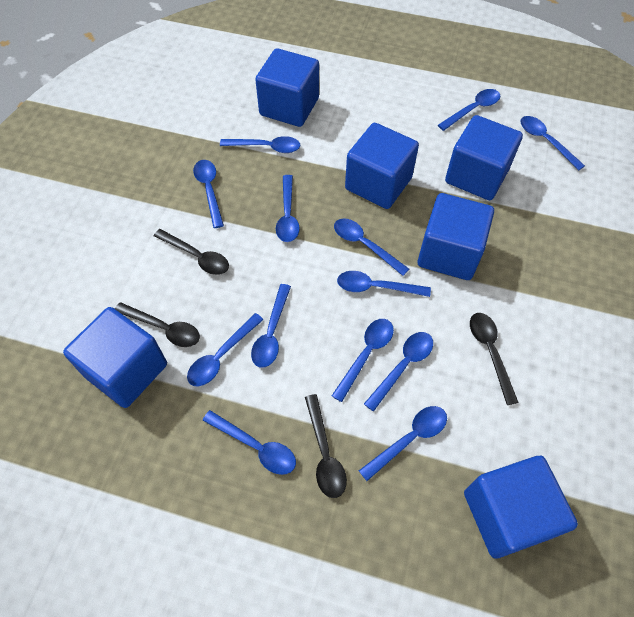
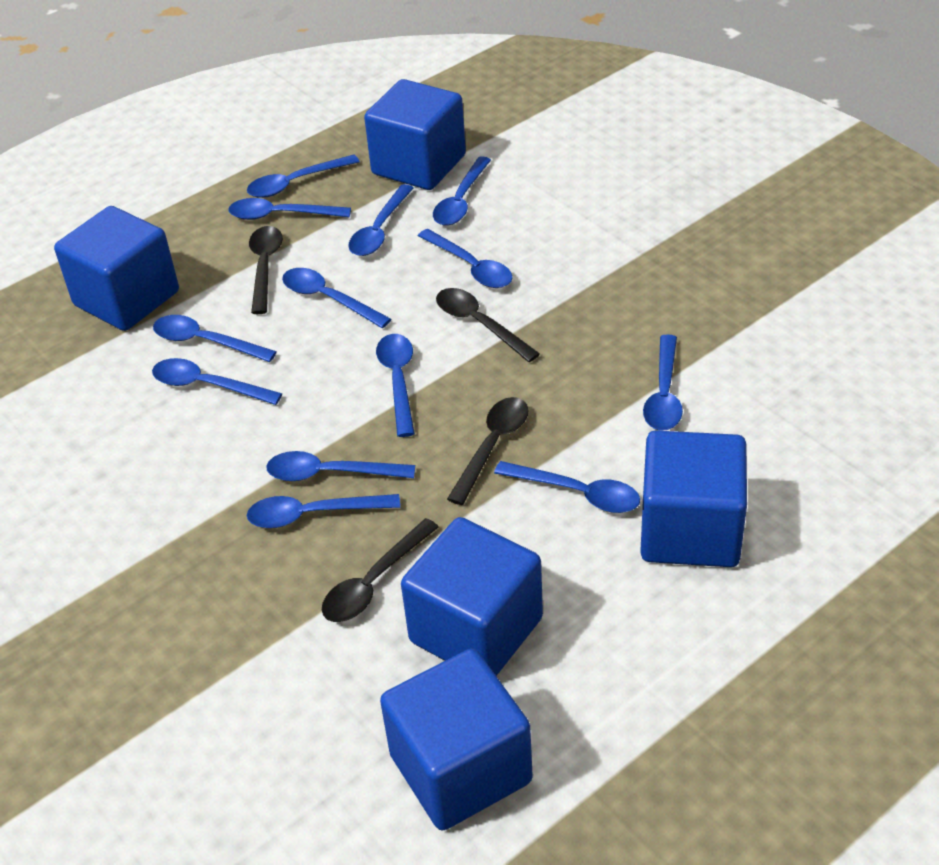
blue cube: 6 -> 5

